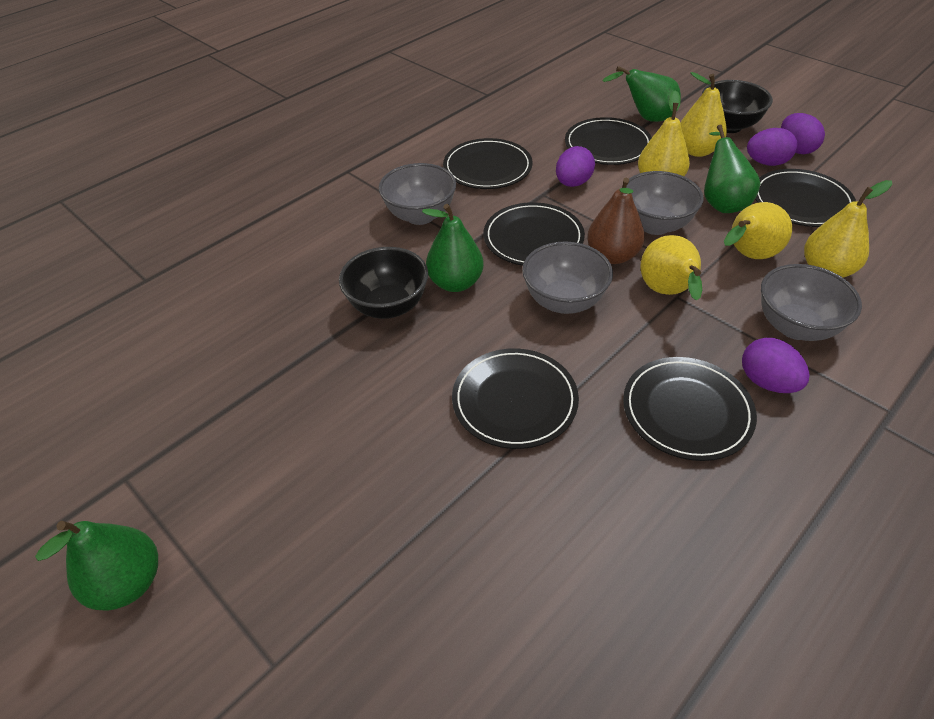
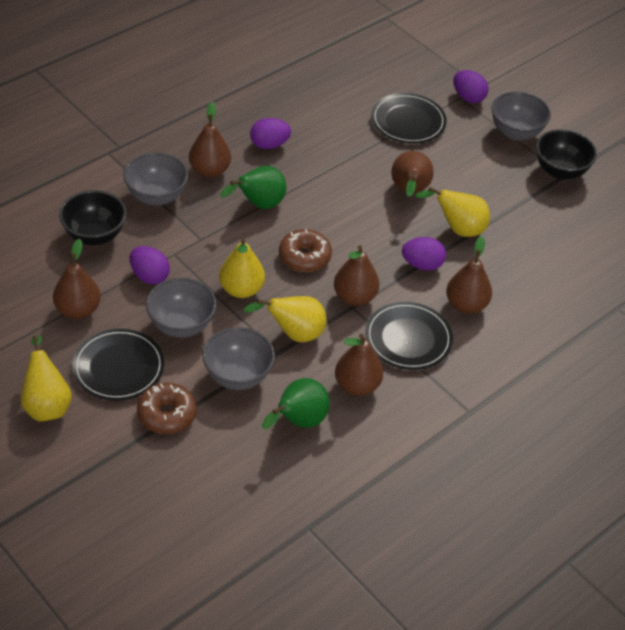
black plate: 6 -> 3
brown donut: 0 -> 2
brown pear: 1 -> 6
green pear: 4 -> 2
yellow pear: 5 -> 4

